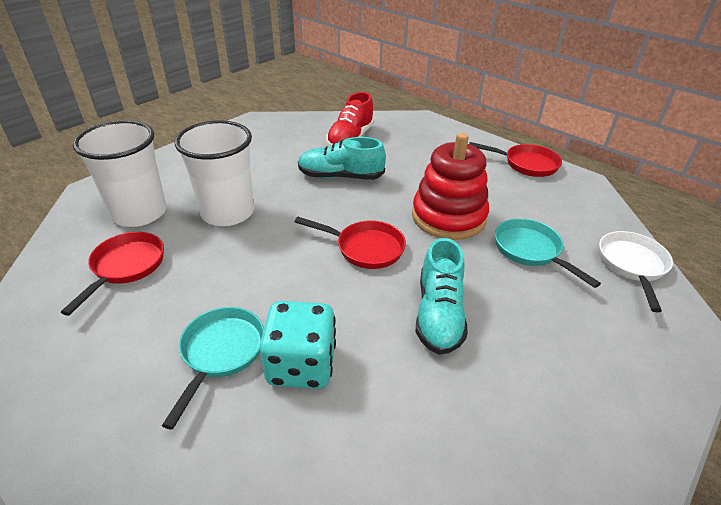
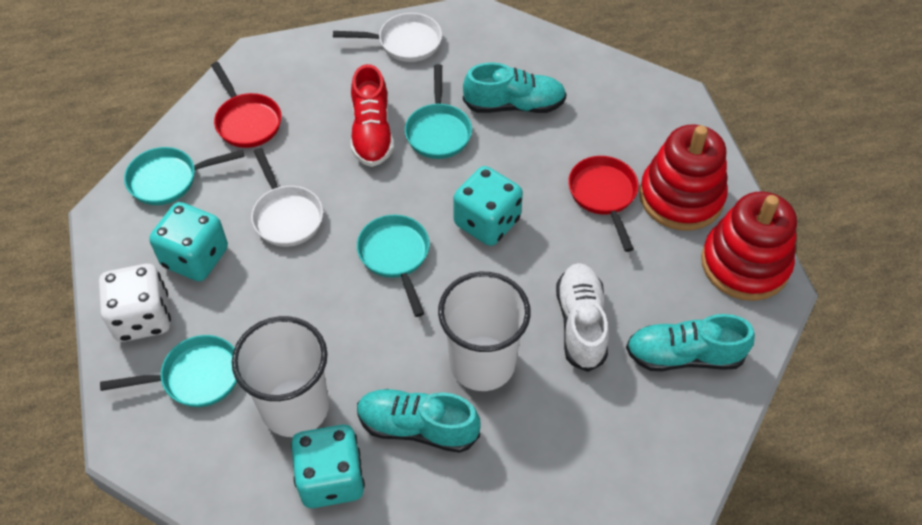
red pan: 3 -> 2
red stacking toy: 1 -> 2
turquoise dice: 1 -> 3
turquoise pan: 2 -> 4
turquoise shoe: 2 -> 3
white dice: 0 -> 1
white pan: 1 -> 2
white shoe: 0 -> 1

